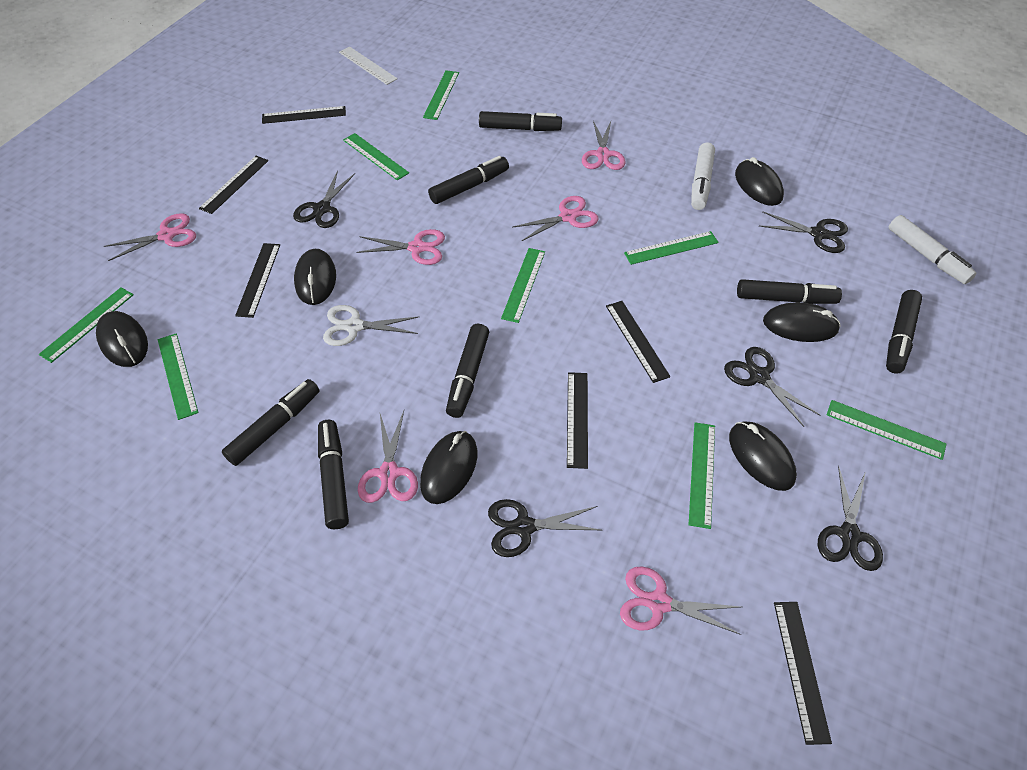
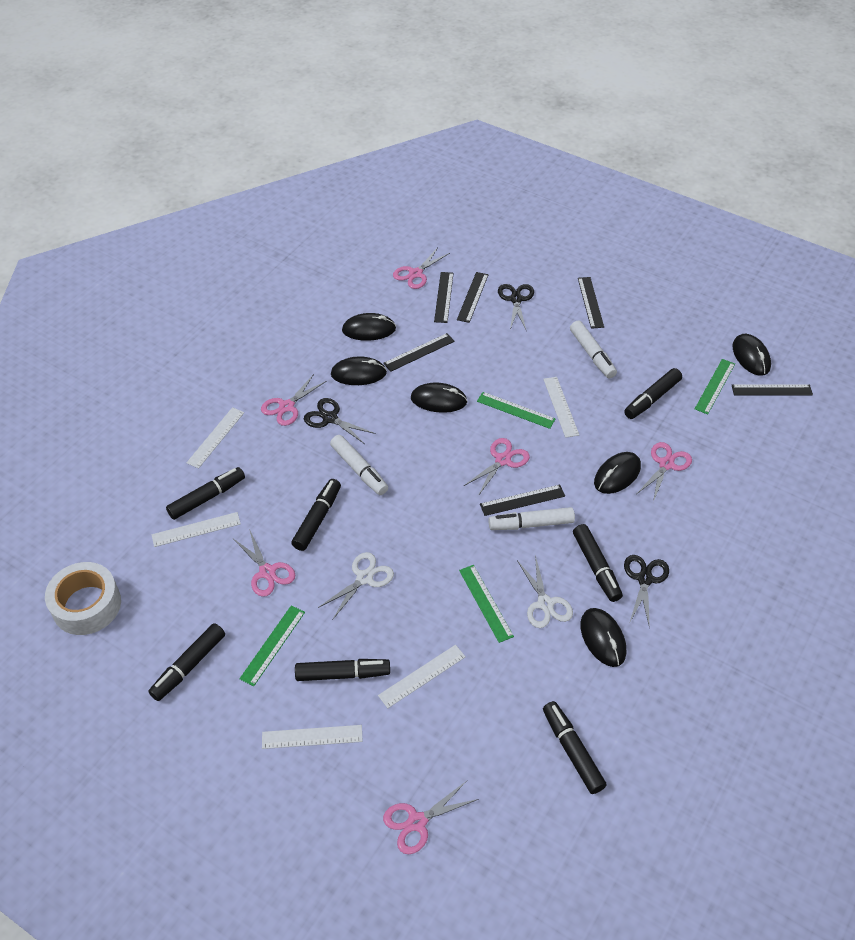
black scissors: 5 -> 3
green ruler: 8 -> 4
white marker: 2 -> 3
white ruler: 1 -> 5
white scissors: 1 -> 2
white tape: 0 -> 1

